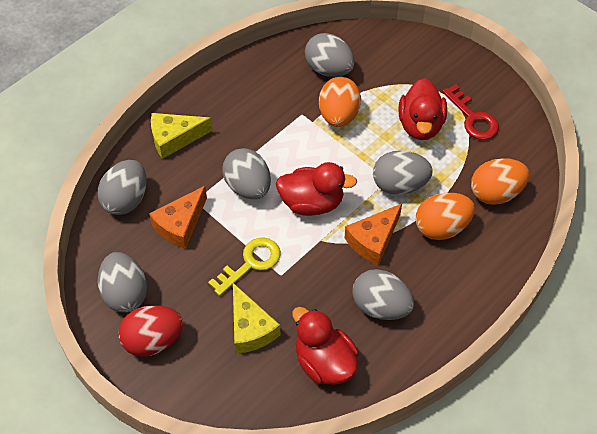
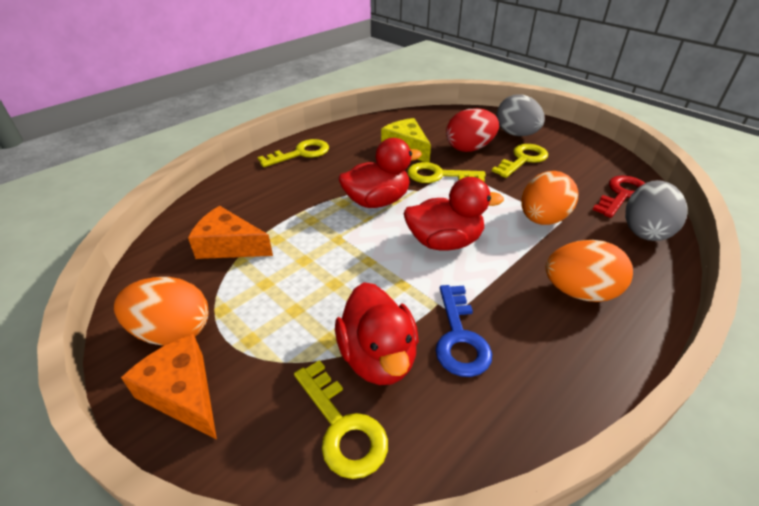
blue key: 0 -> 1
grey egg: 6 -> 2
yellow cheese: 2 -> 1
yellow key: 1 -> 4

